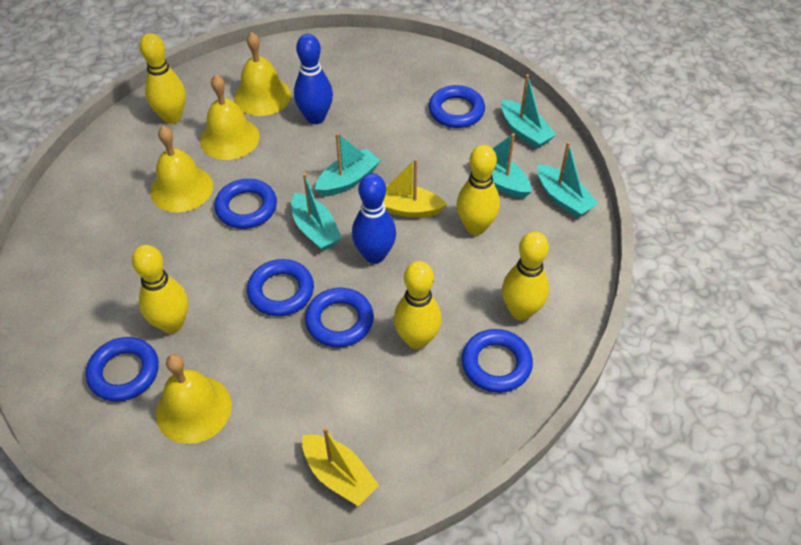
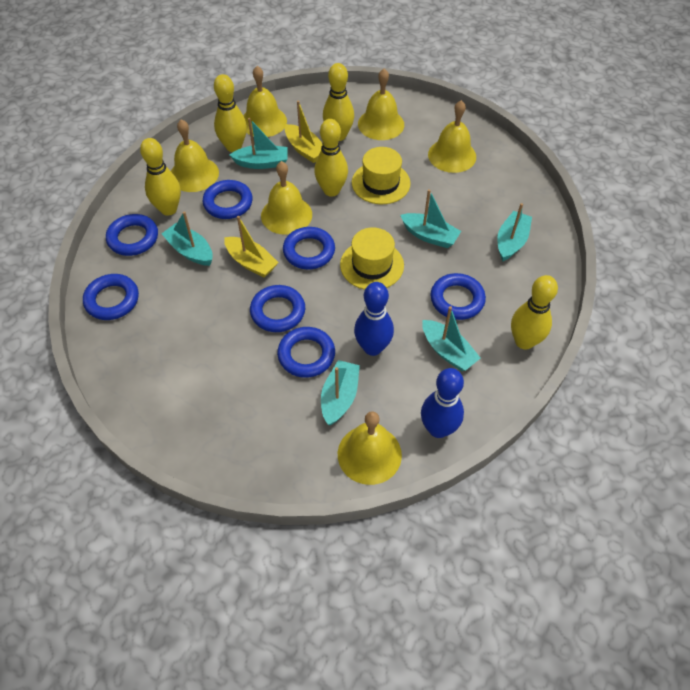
blue ring: 6 -> 7
turquoise boat: 5 -> 6
yellow bell: 4 -> 6
yellow hat: 0 -> 2

